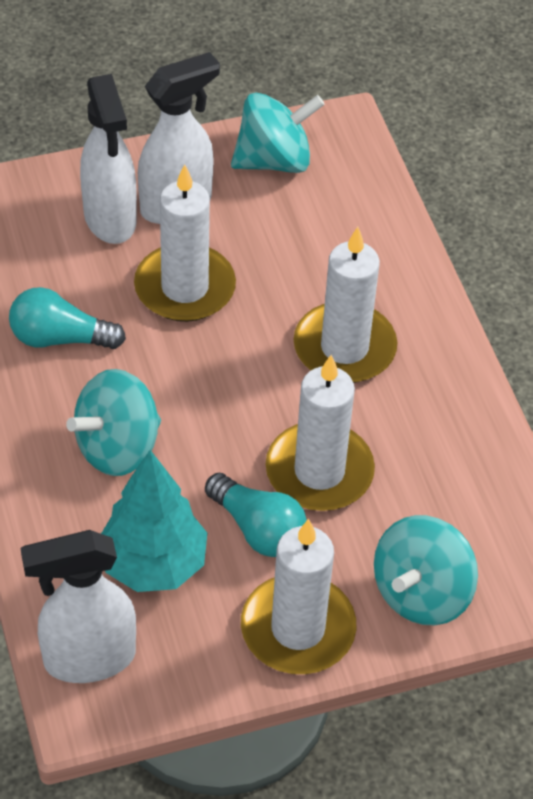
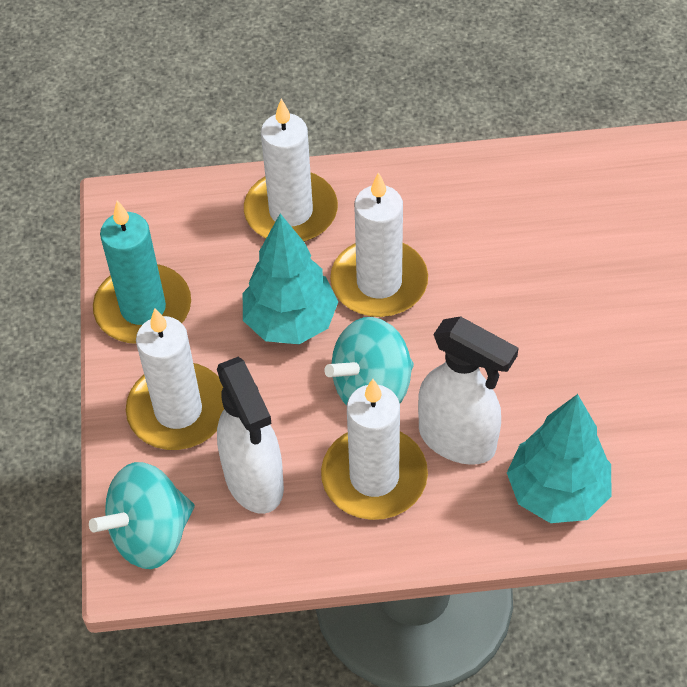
turquoise candle: 0 -> 1
turquoise light bulb: 2 -> 0
turquoise spinning top: 3 -> 2
turquoise tree: 1 -> 2
white spray bottle: 3 -> 2

